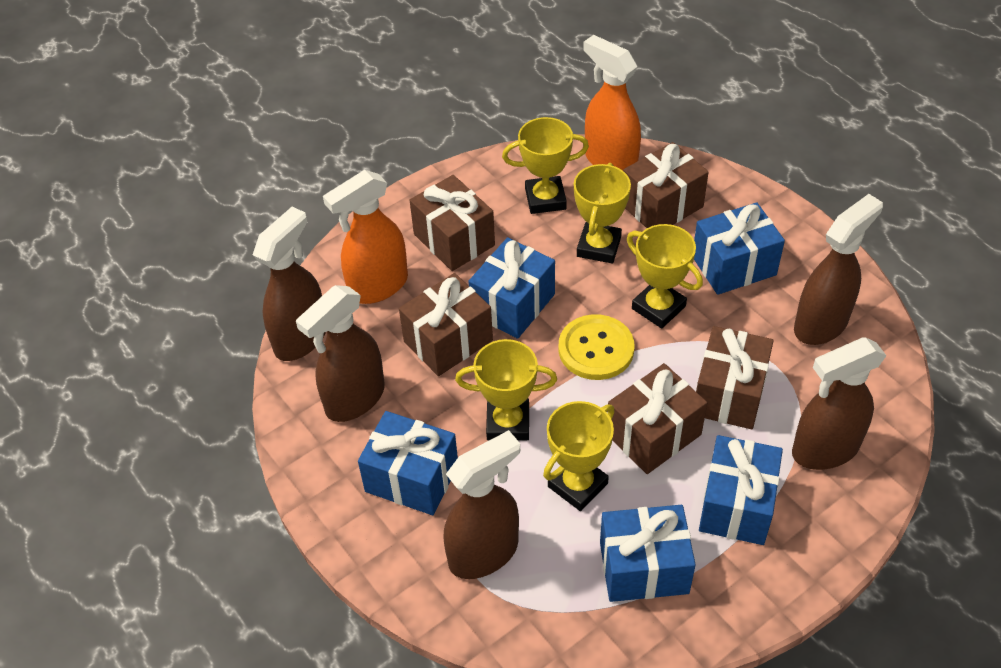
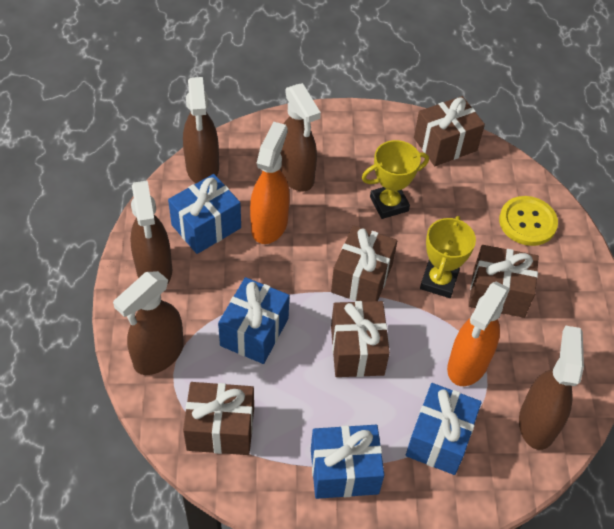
blue gift: 5 -> 4
yellow trophy: 5 -> 2

